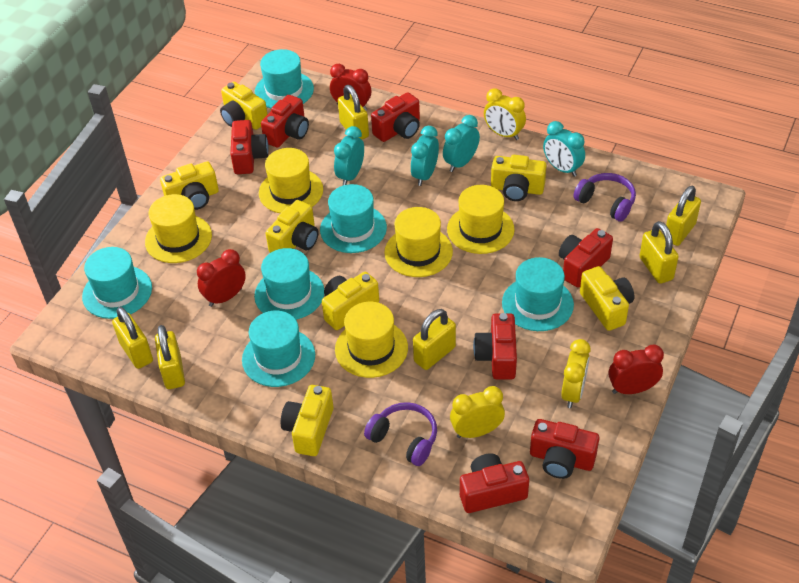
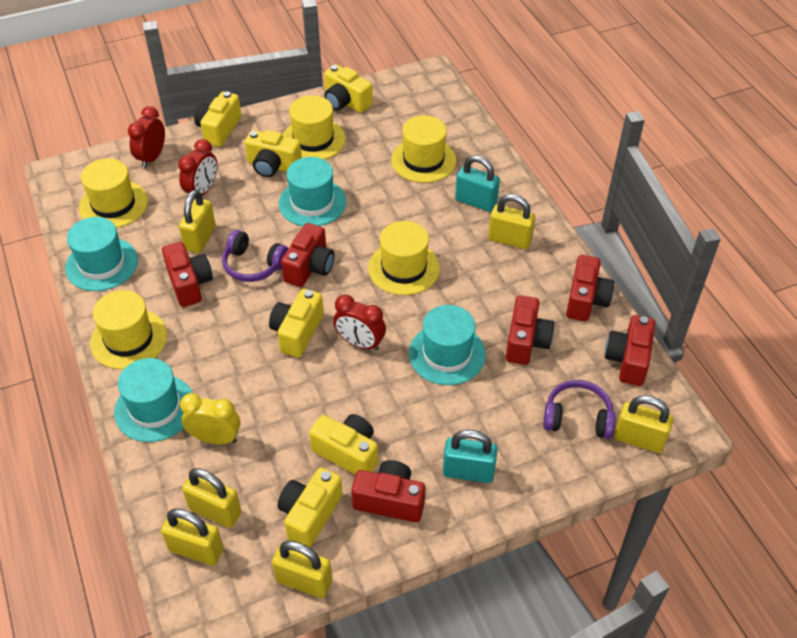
red camera: 7 -> 6
turquoise clock: 4 -> 0
turquoise hat: 6 -> 4
turquoise padlock: 0 -> 2
yellow camera: 7 -> 6
yellow clock: 3 -> 1

